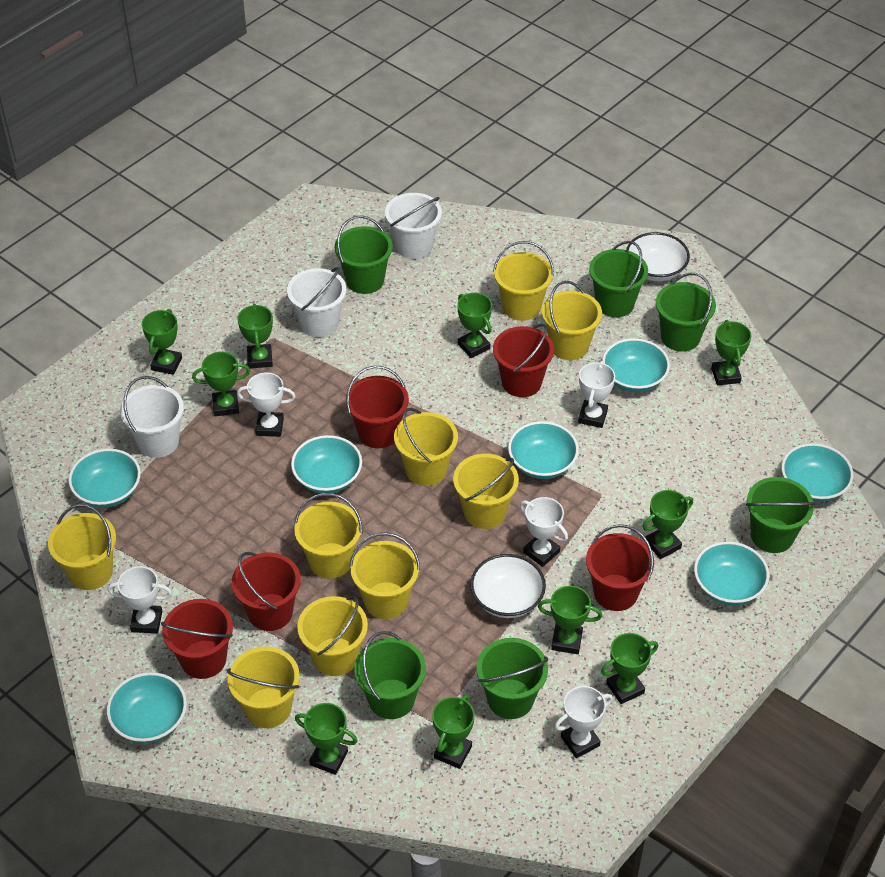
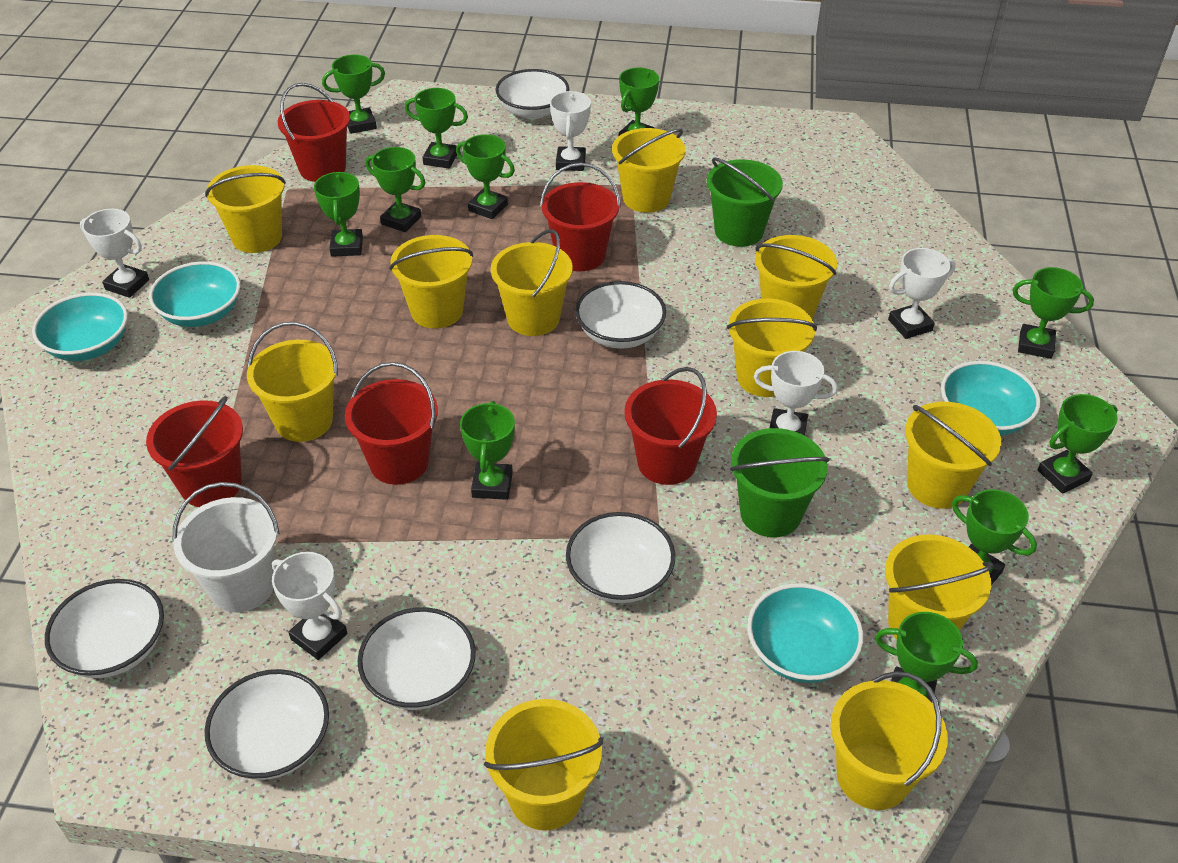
green bucket: 6 -> 2
green trophy: 10 -> 11
turquoise bowl: 7 -> 4
white bowl: 2 -> 6
white bucket: 3 -> 1
yellow bucket: 9 -> 11

